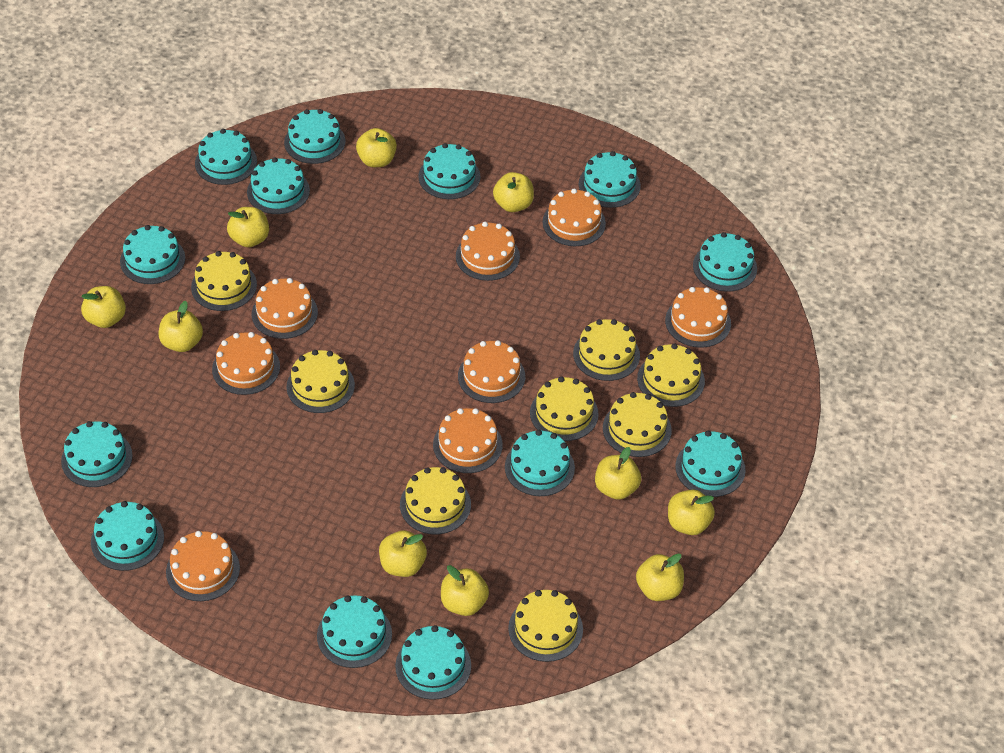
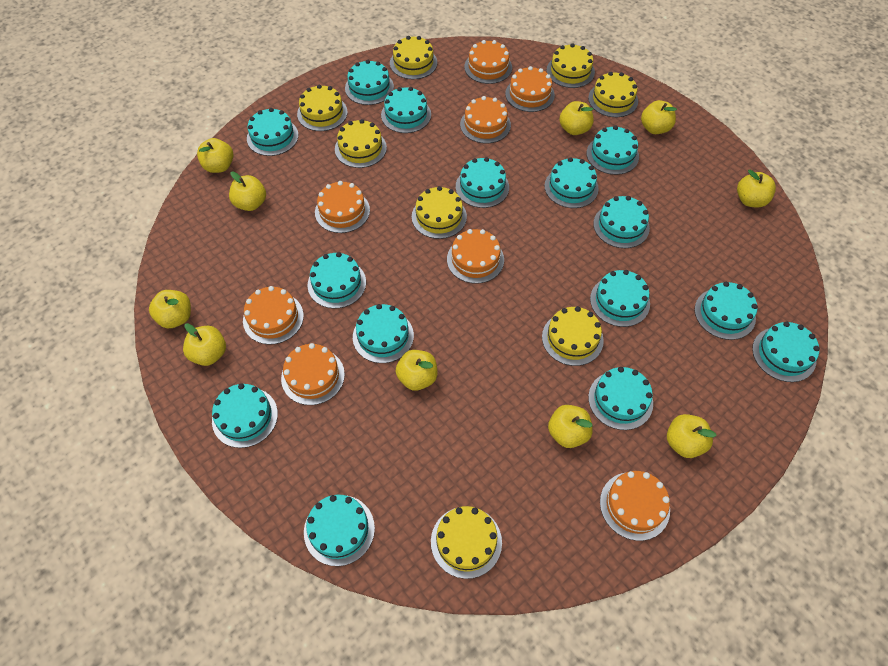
turquoise cake: 13 -> 15

